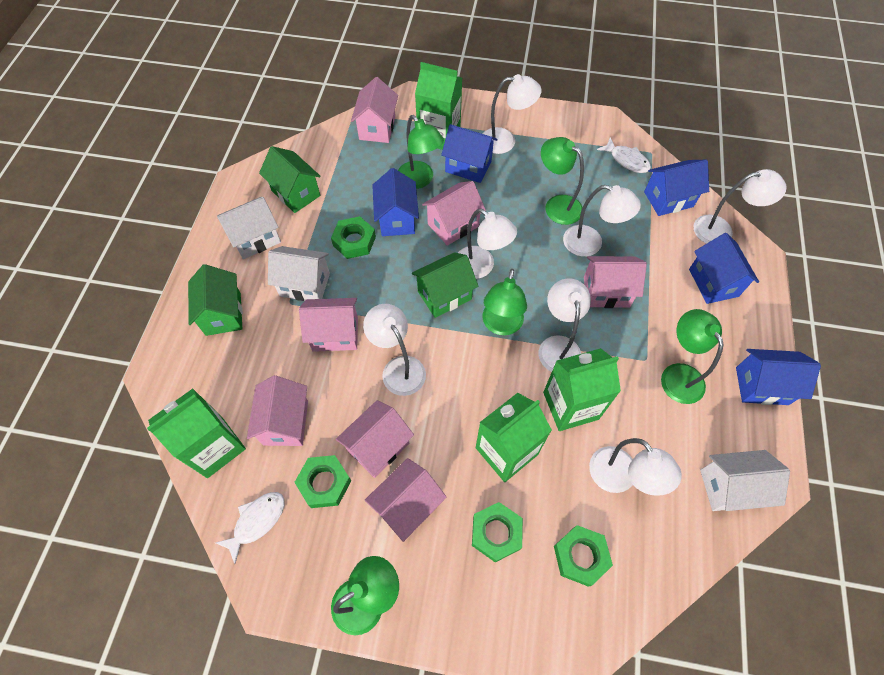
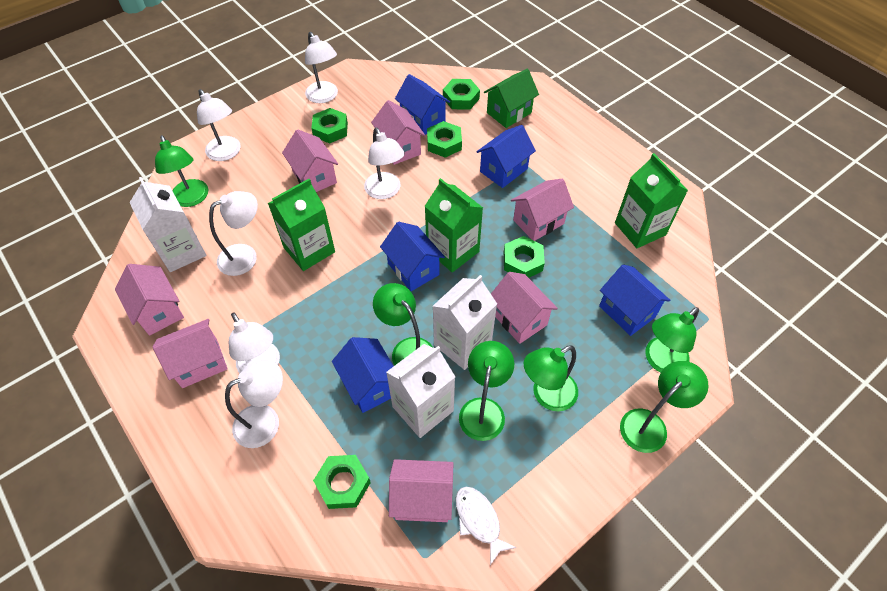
green carton: 4 -> 3
green house: 3 -> 1
green lamp: 5 -> 6
green nut: 4 -> 5
white carton: 0 -> 3
white fish: 2 -> 1
white house: 3 -> 0
white lamp: 7 -> 6

